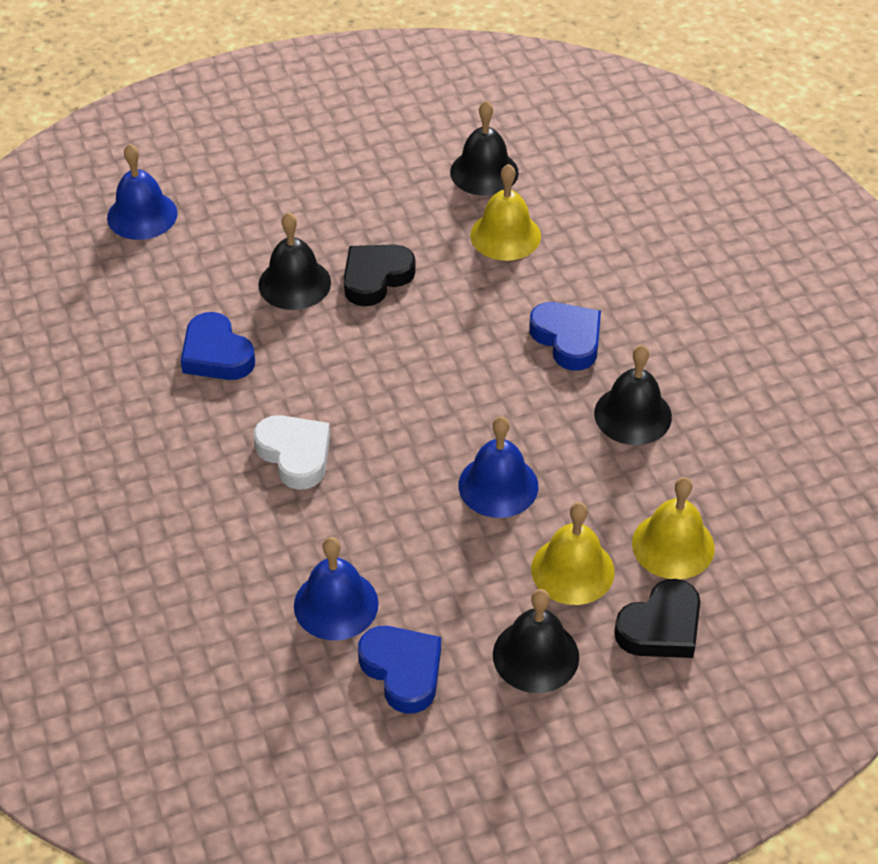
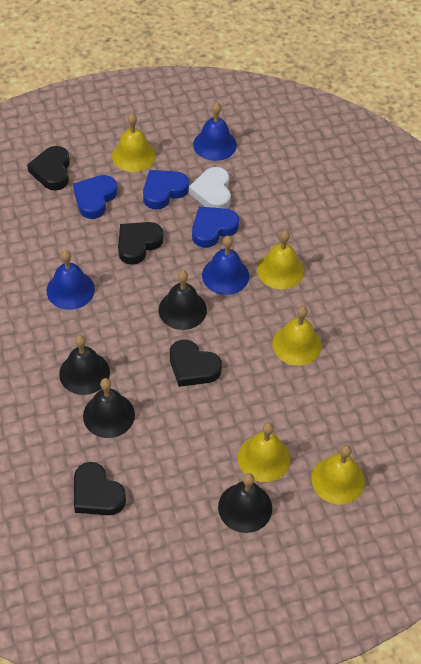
black heart: 2 -> 4
yellow bell: 3 -> 5

